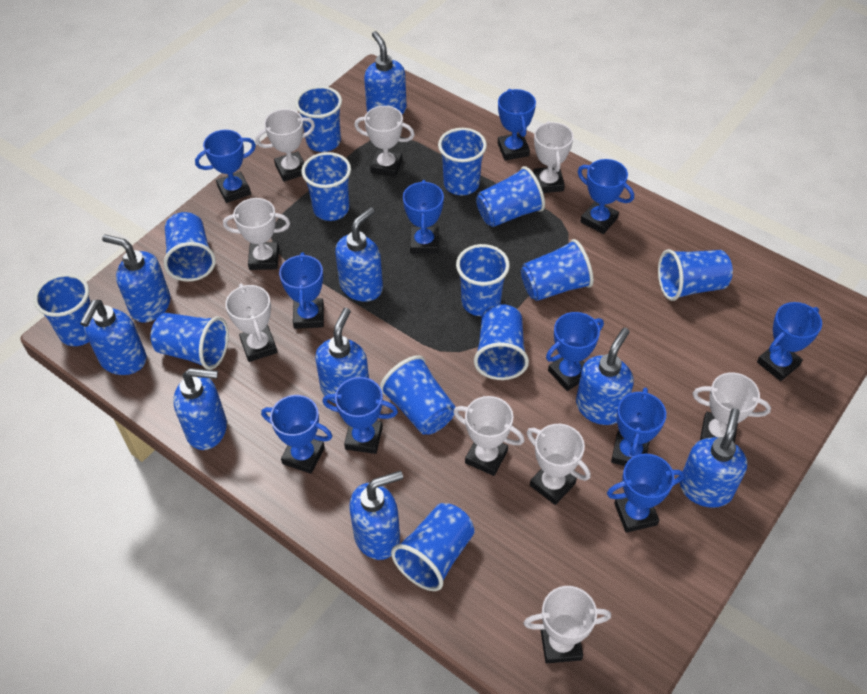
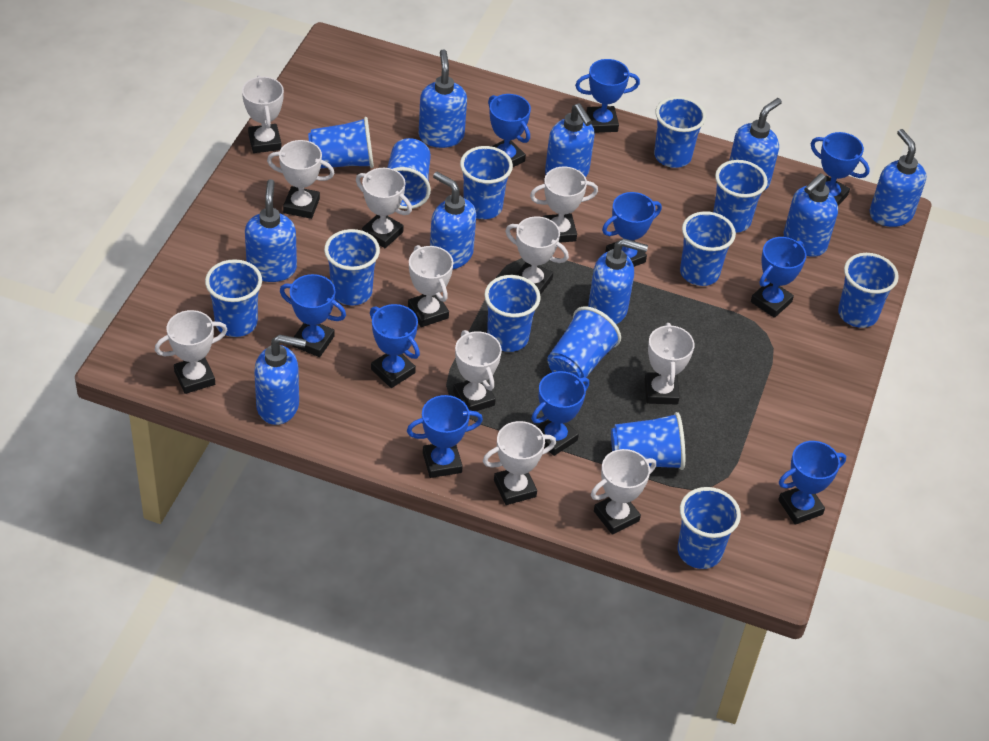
blue trophy: 11 -> 10
white trophy: 9 -> 11

